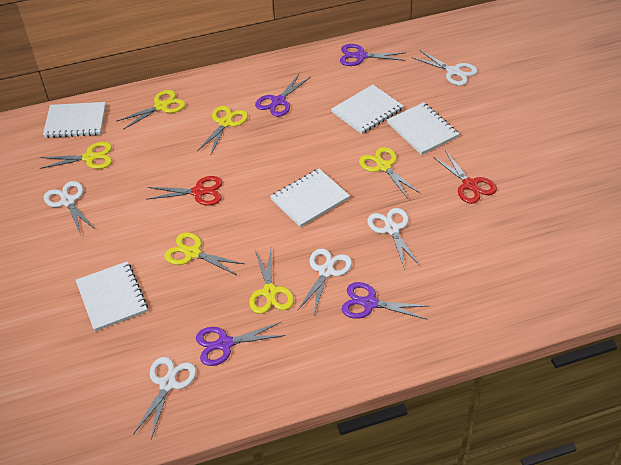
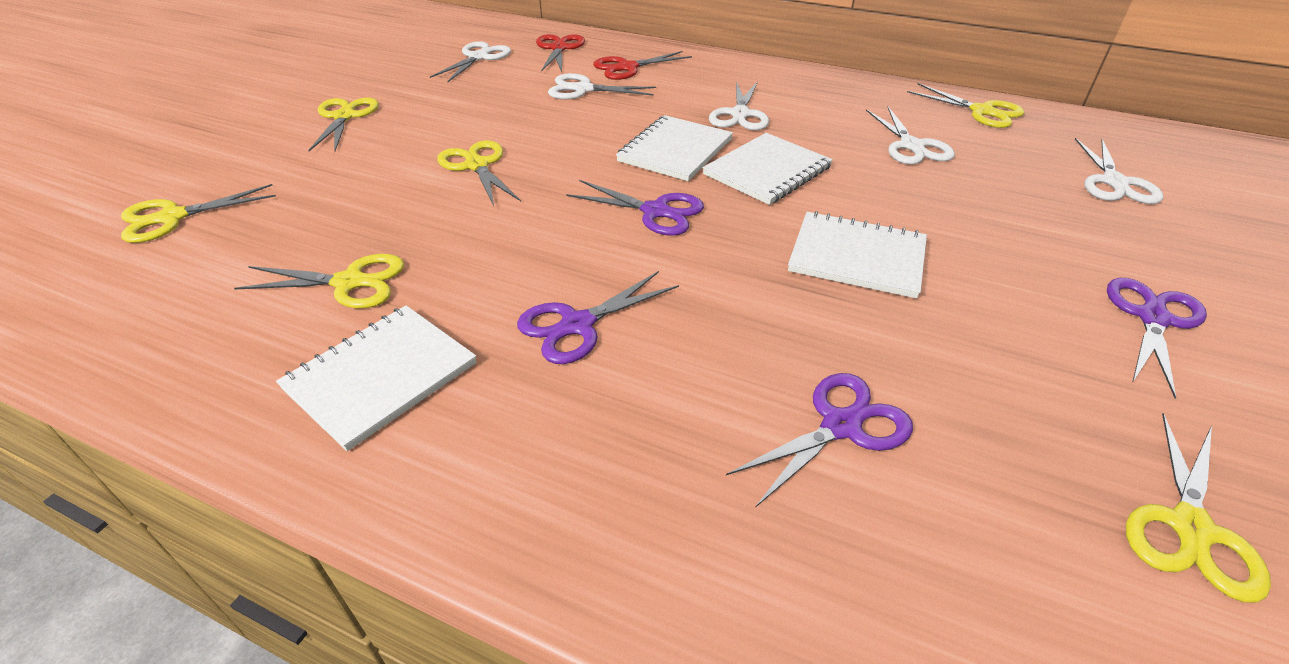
white notebook: 5 -> 4

